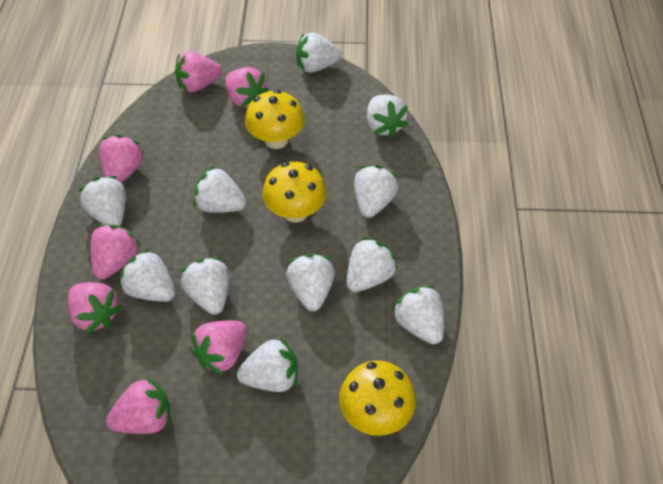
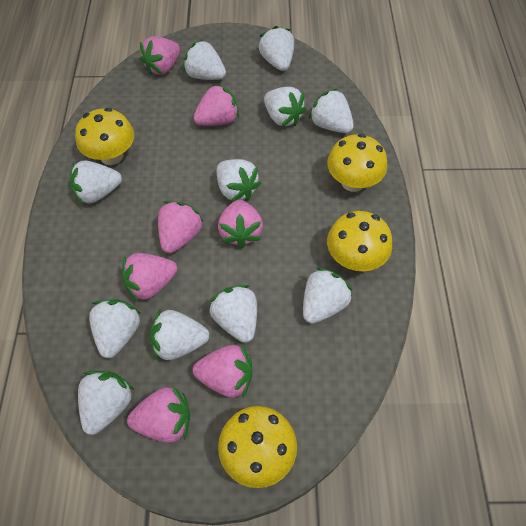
yellow mushroom: 3 -> 4

